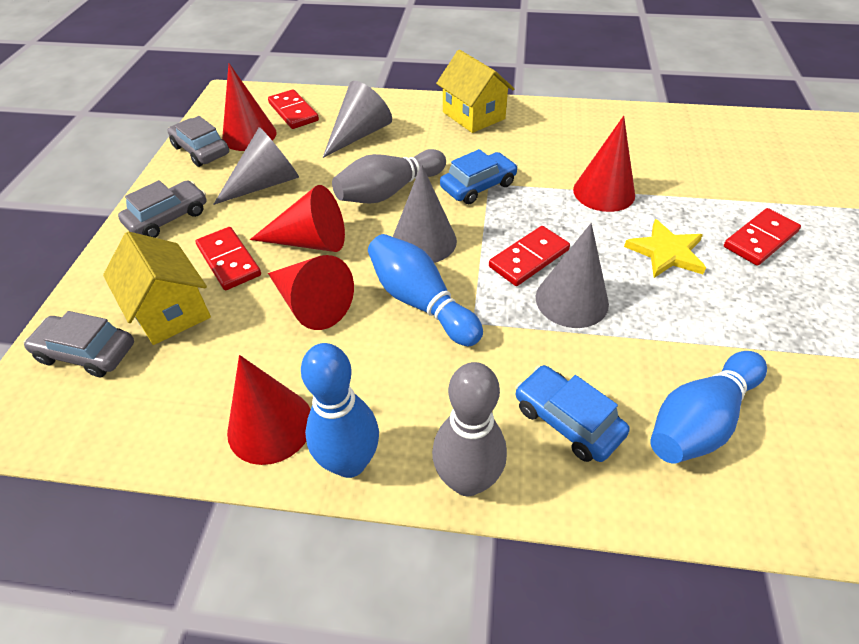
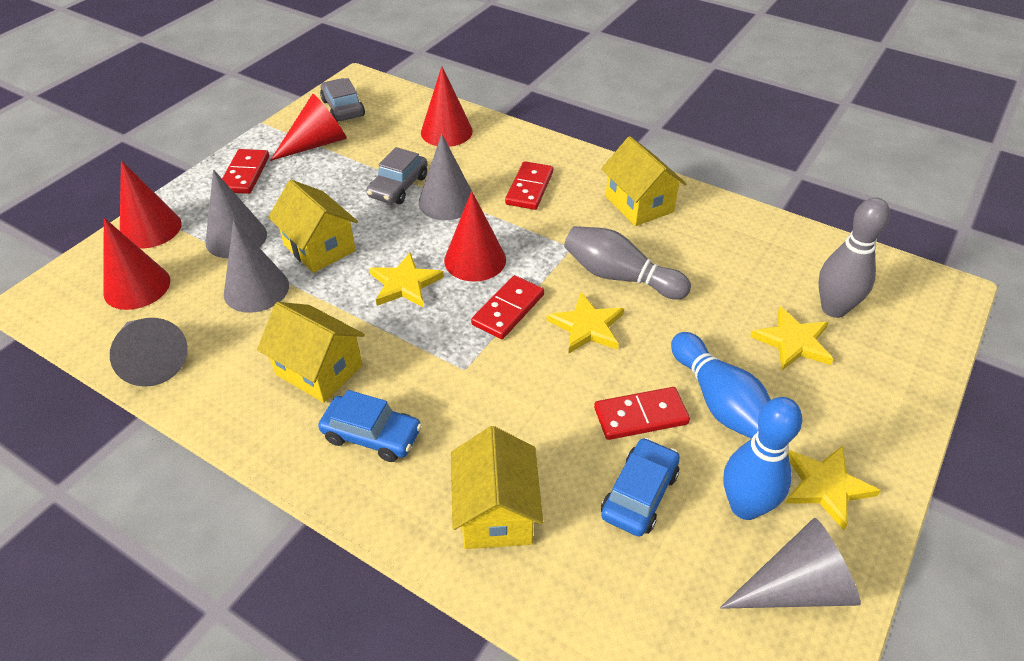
blue bowling pin: 3 -> 2
grey car: 3 -> 2
grey cone: 4 -> 5
yellow house: 2 -> 4
yellow star: 1 -> 4

